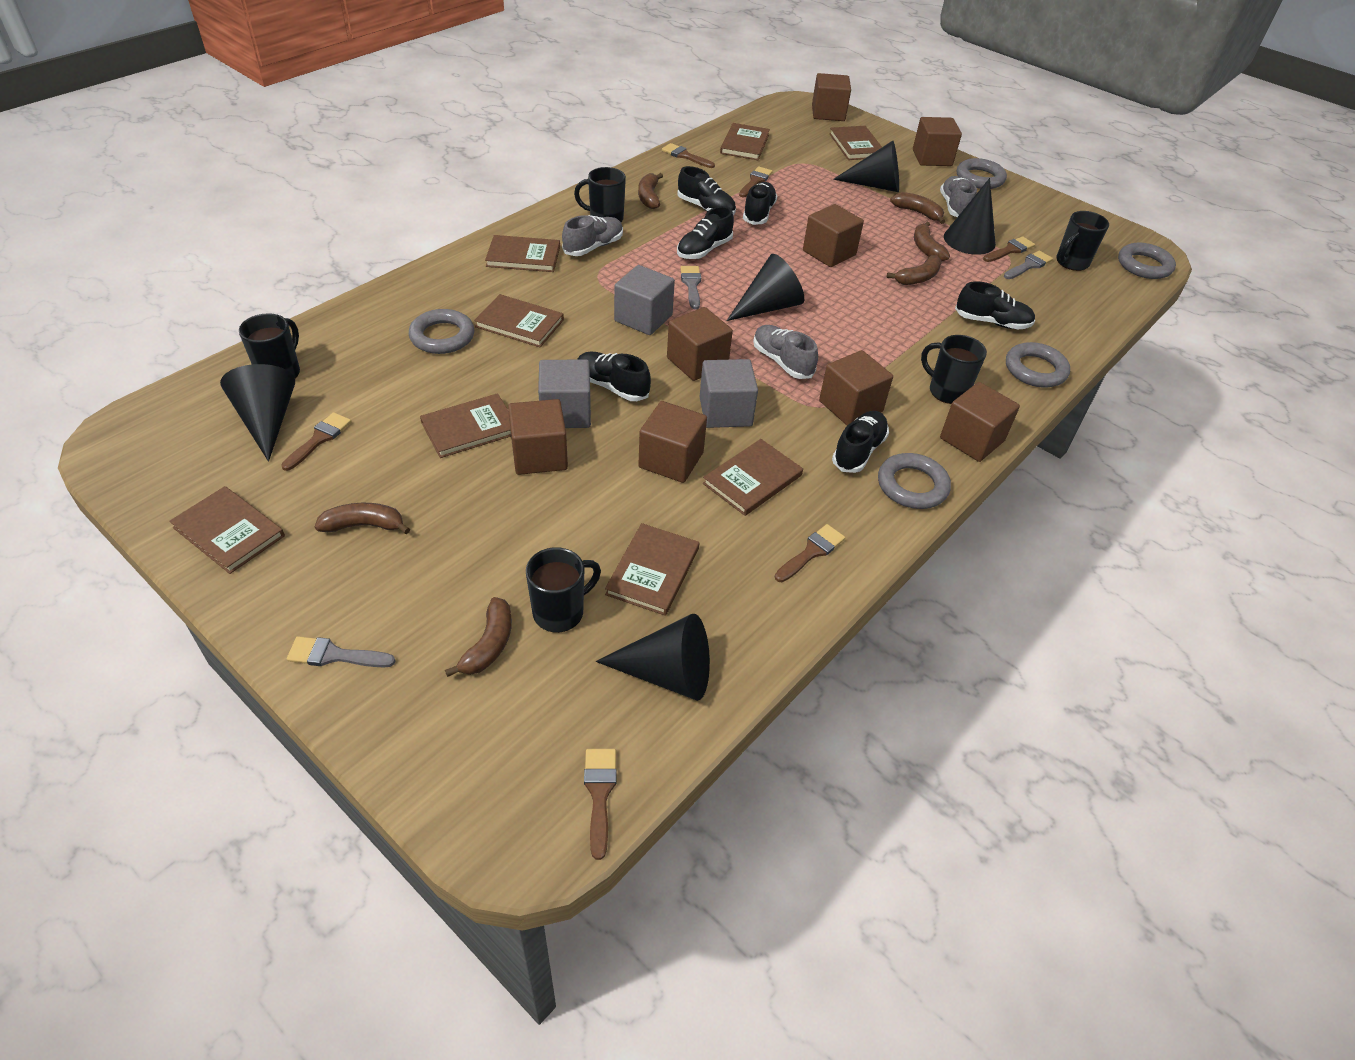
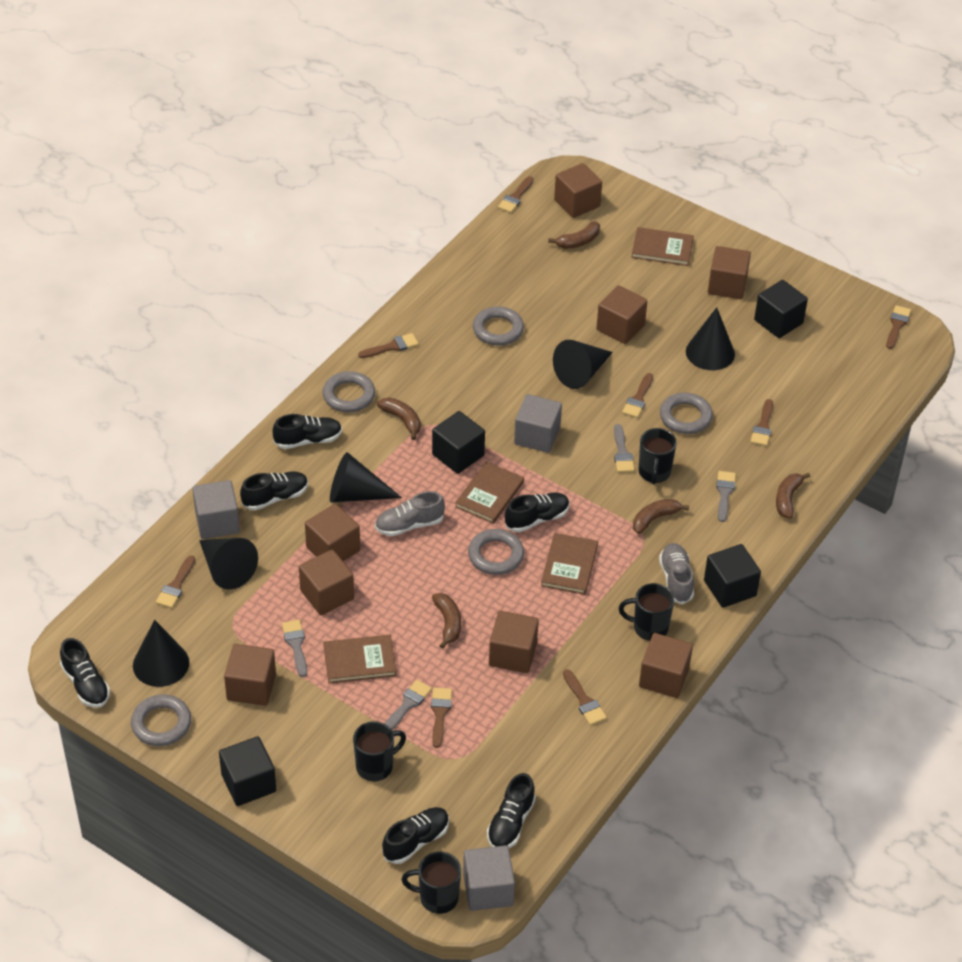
black cube: 0 -> 4
black mug: 5 -> 4
brown banana: 6 -> 5
brown book: 8 -> 4
brown brush: 6 -> 8
grey brush: 3 -> 4
grey shoe: 3 -> 2

